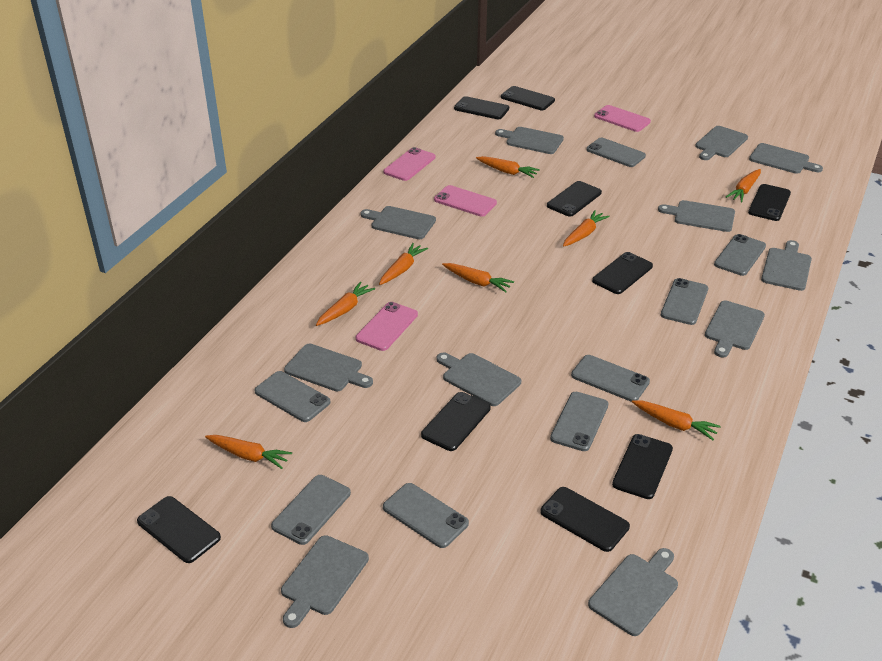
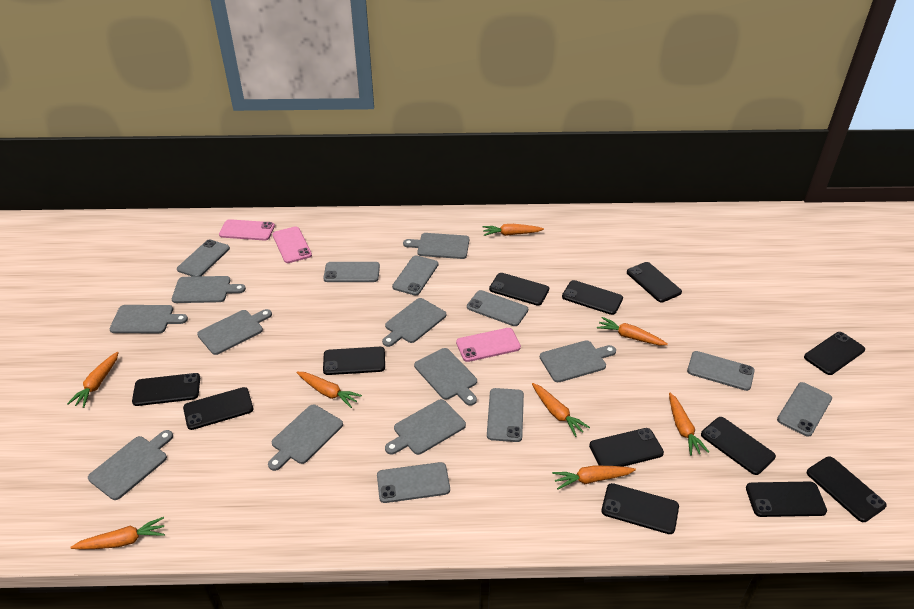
black phone: 9 -> 12
grey cutting board: 11 -> 10
pink phone: 4 -> 3

